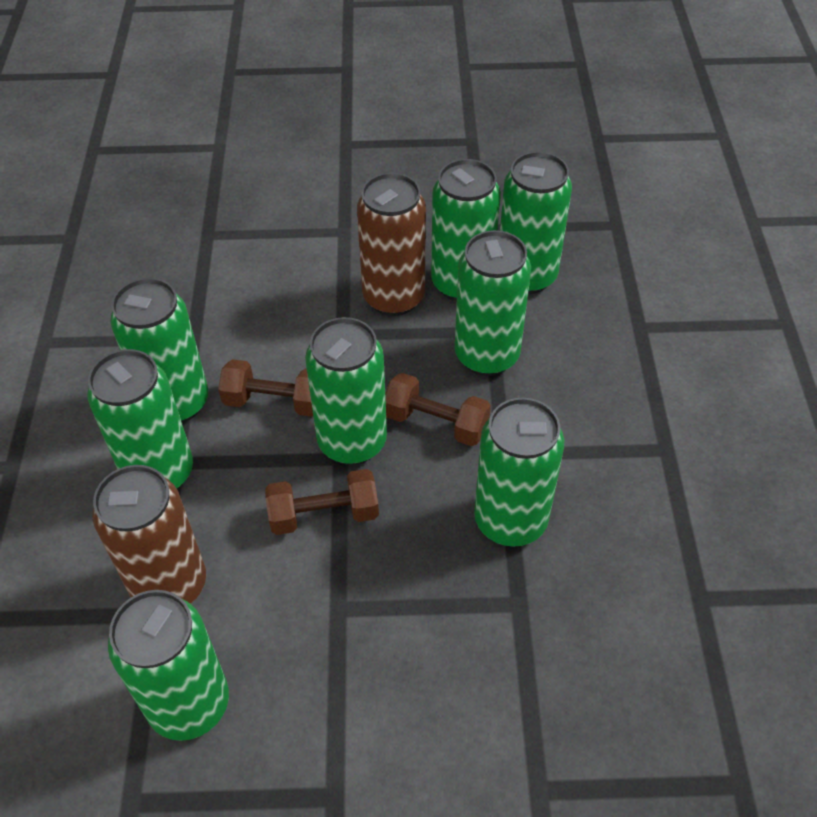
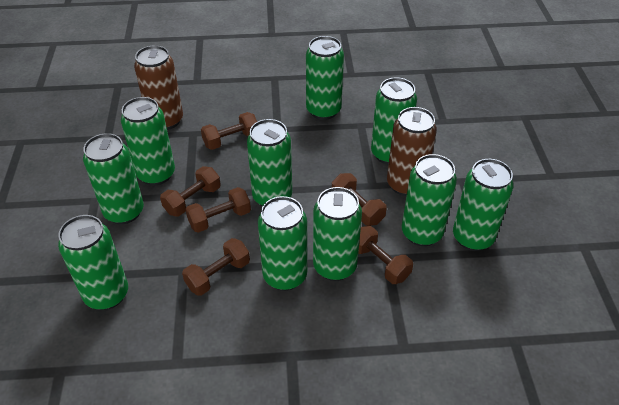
brown dumbbell: 3 -> 6
green can: 8 -> 10

